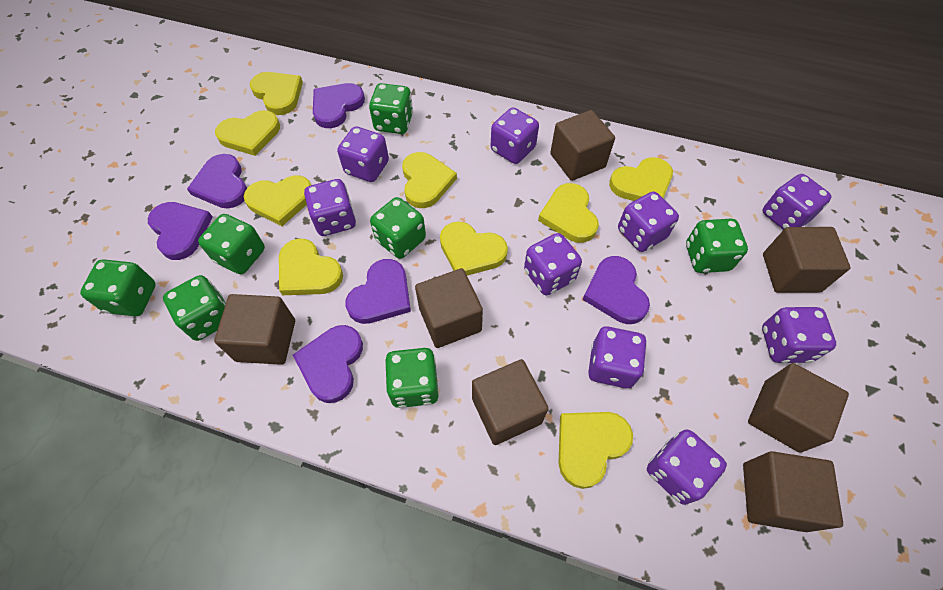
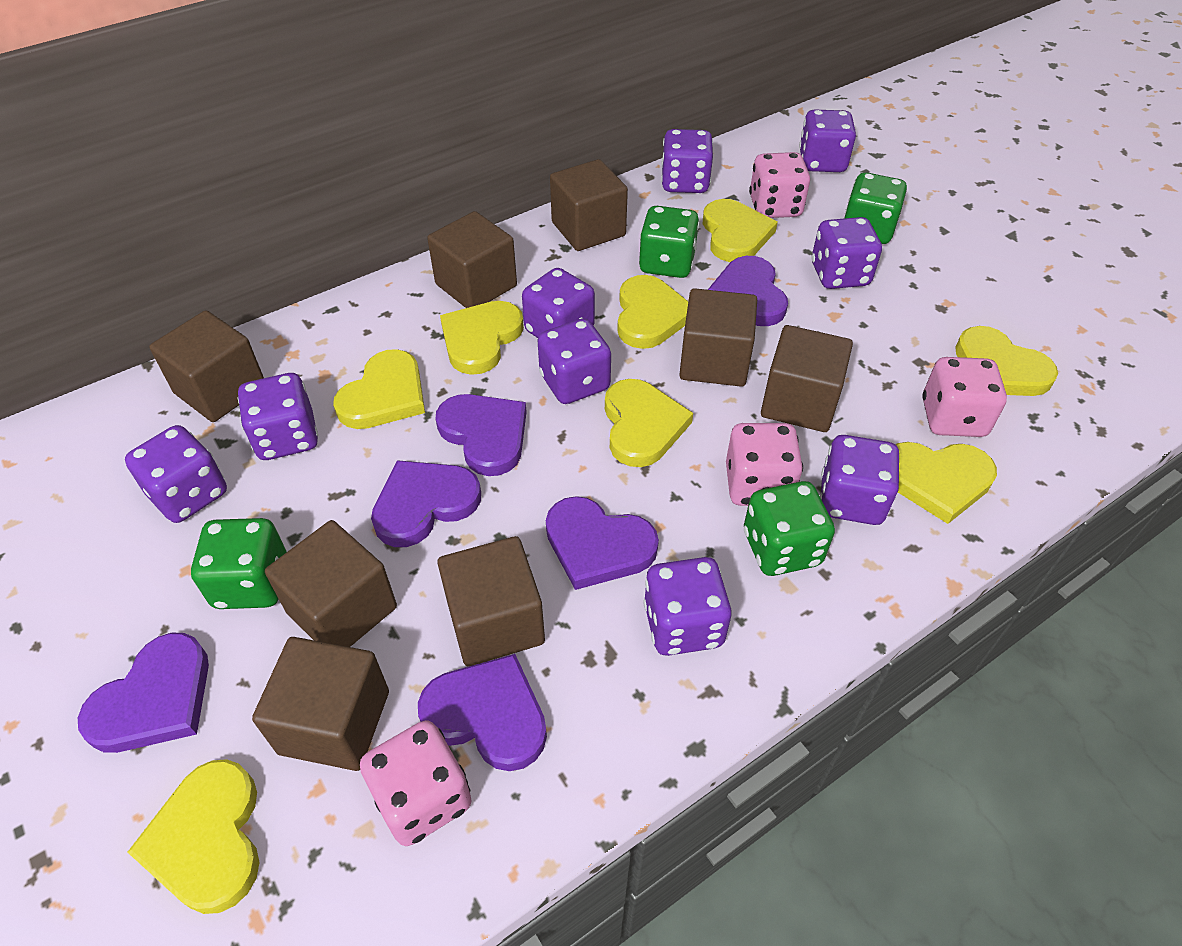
brown cube: 7 -> 8
green dice: 7 -> 4
pink dice: 0 -> 4
yellow heart: 9 -> 8

